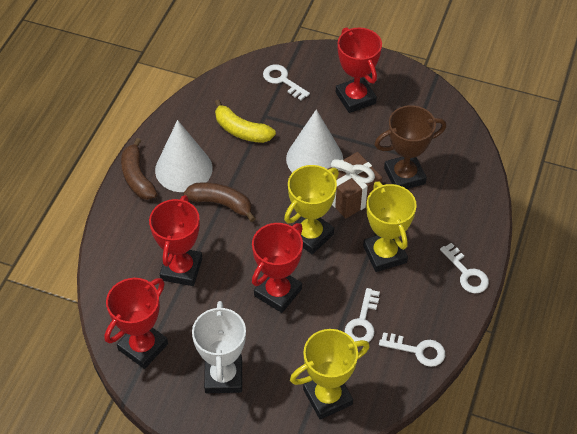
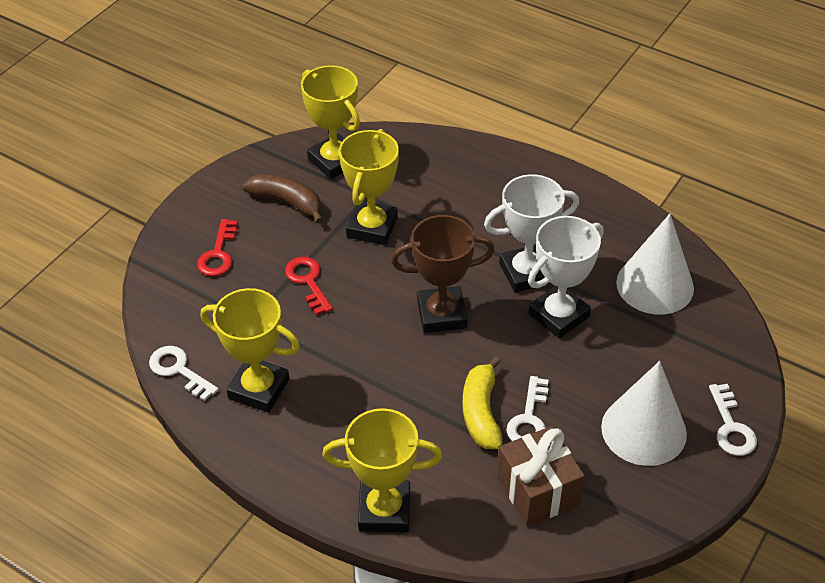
brown banana: 2 -> 1
red key: 0 -> 2
red trophy: 4 -> 0
white key: 4 -> 3
white trophy: 1 -> 2
yellow trophy: 3 -> 4

